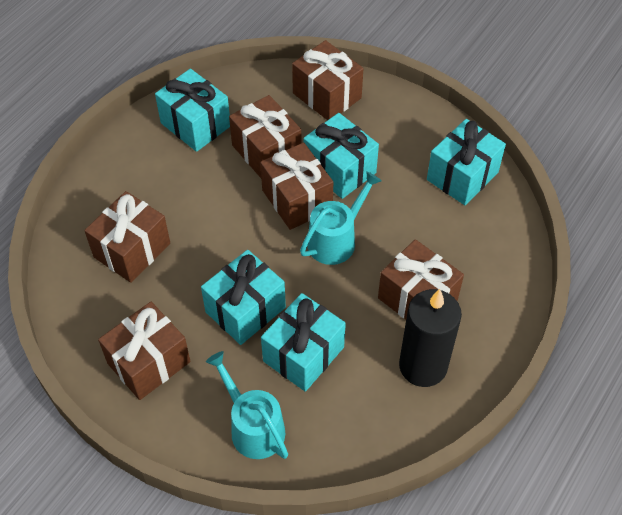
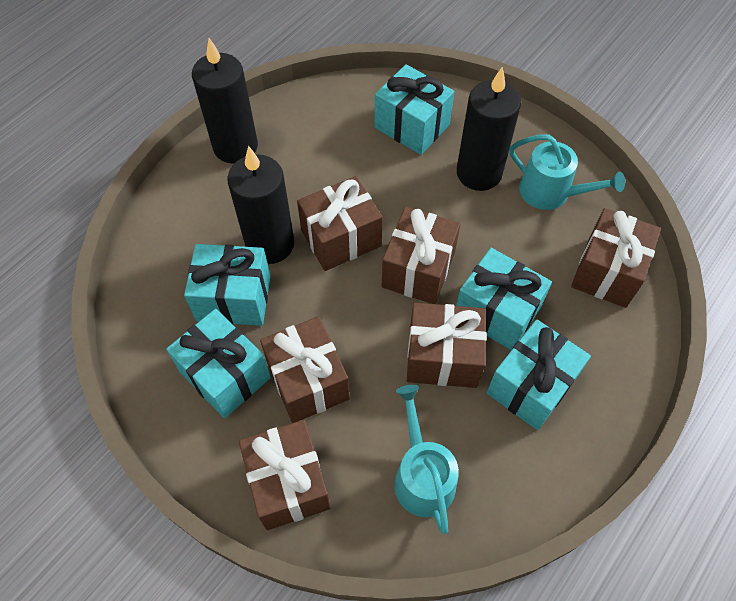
black candle: 1 -> 3

